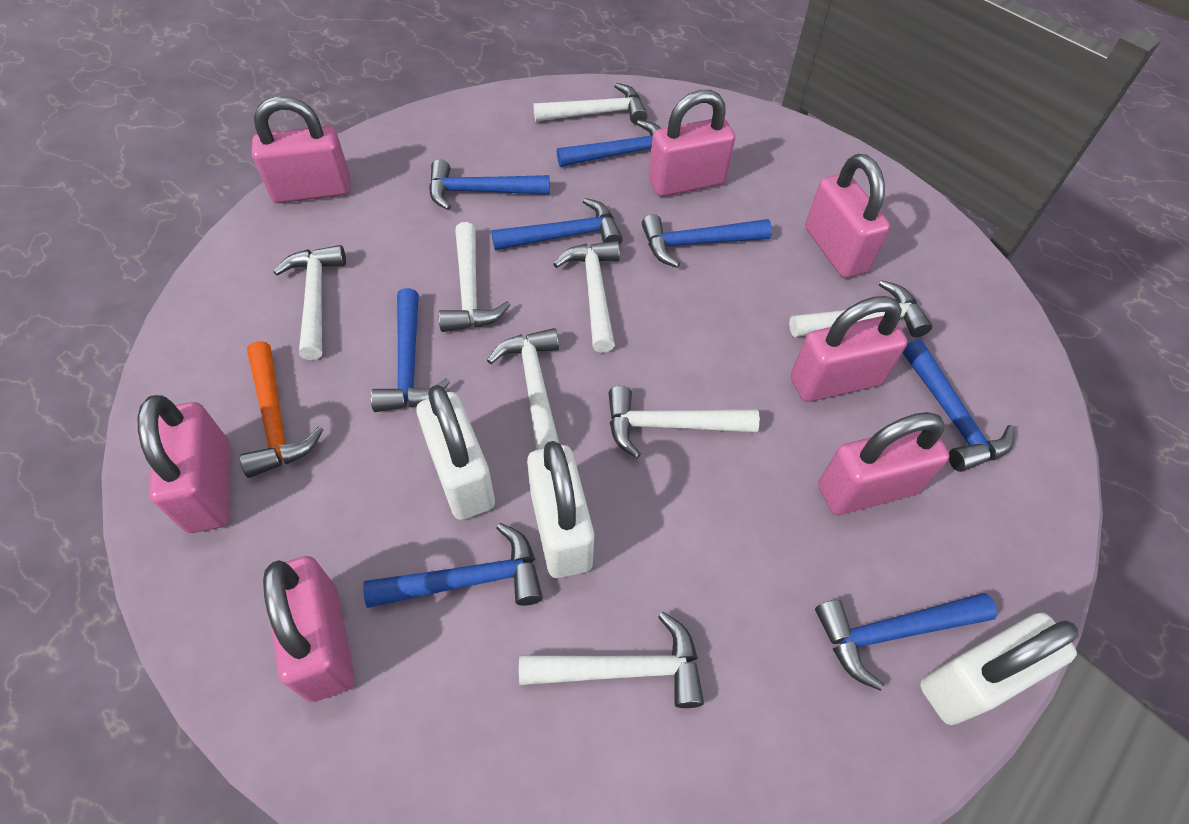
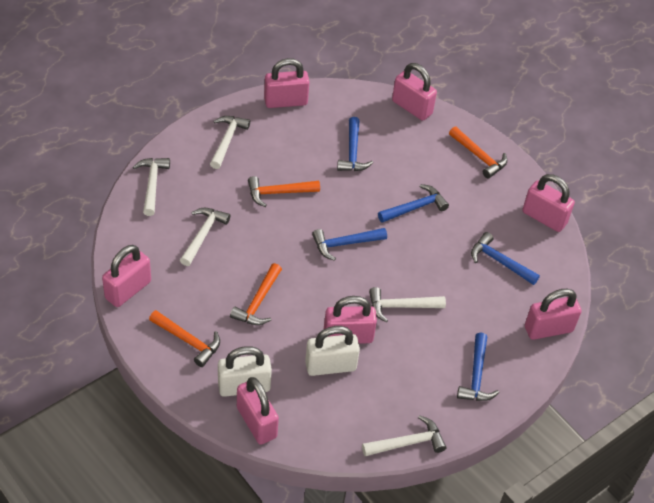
blue hammer: 8 -> 5
orange hammer: 1 -> 4
white hammer: 8 -> 5
white padlock: 3 -> 2

